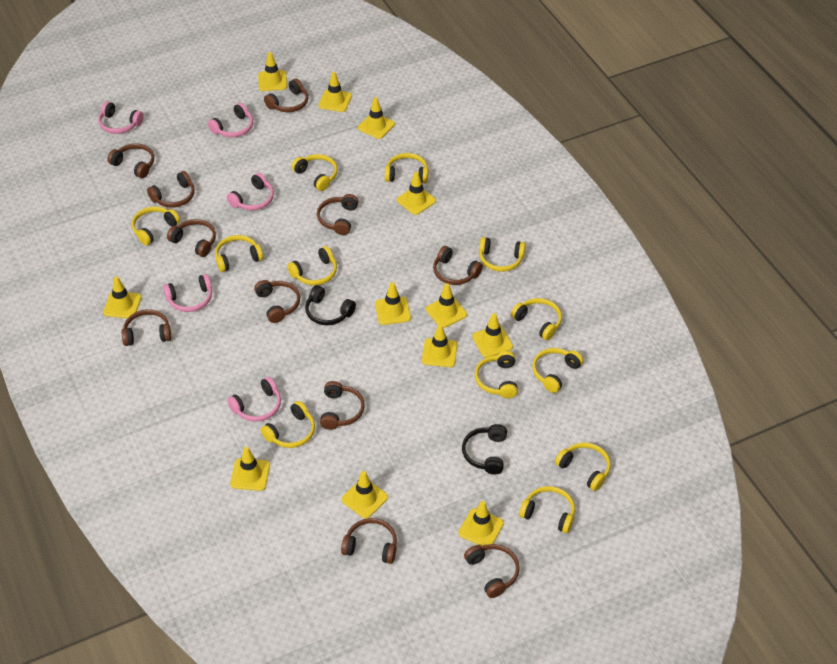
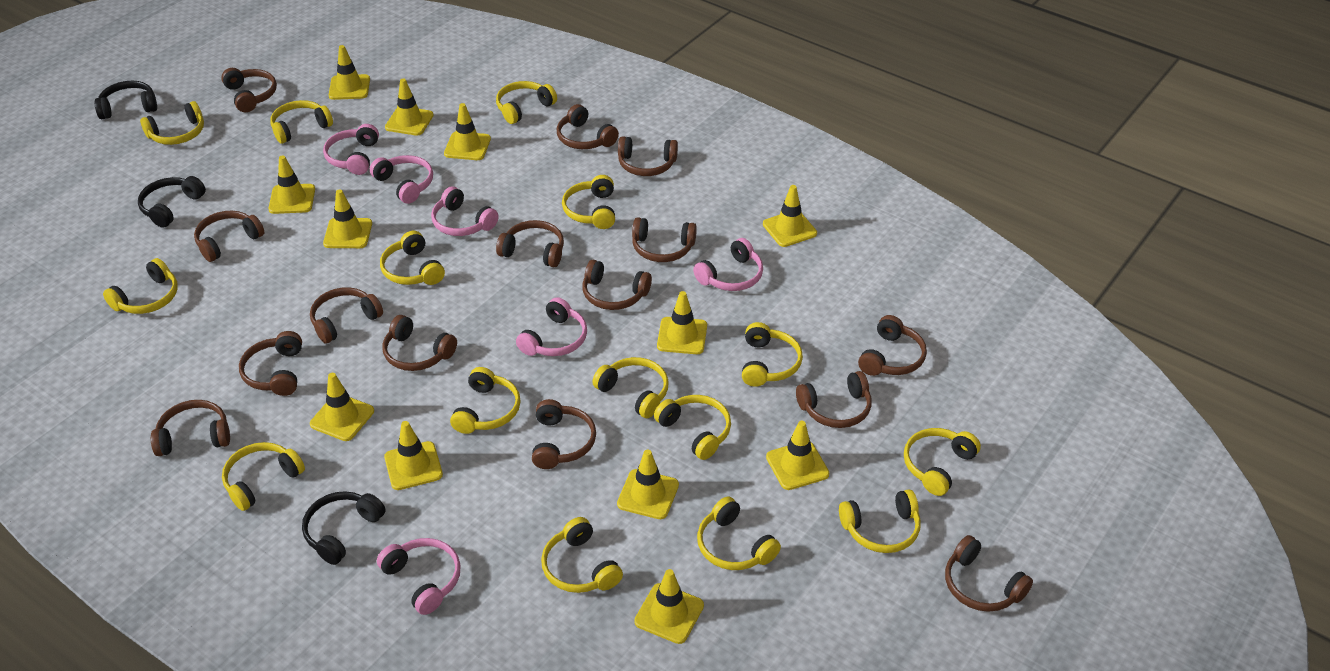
black headphones: 2 -> 3
brown headphones: 11 -> 15
pink headphones: 5 -> 6
yellow headphones: 12 -> 15

